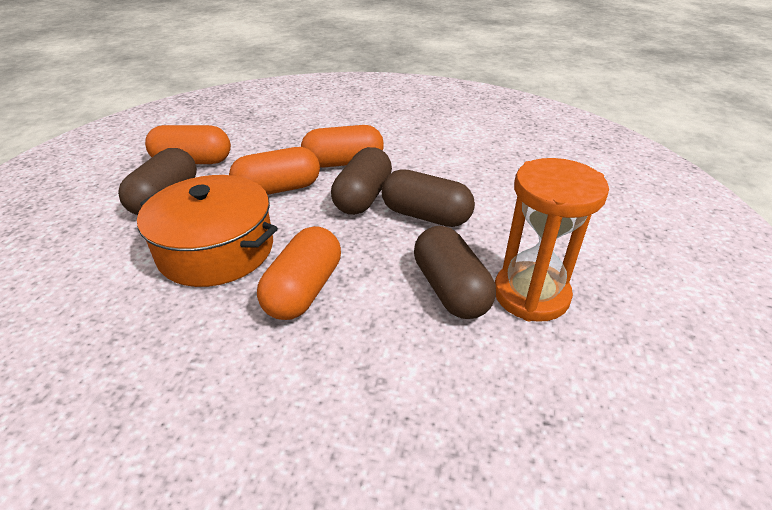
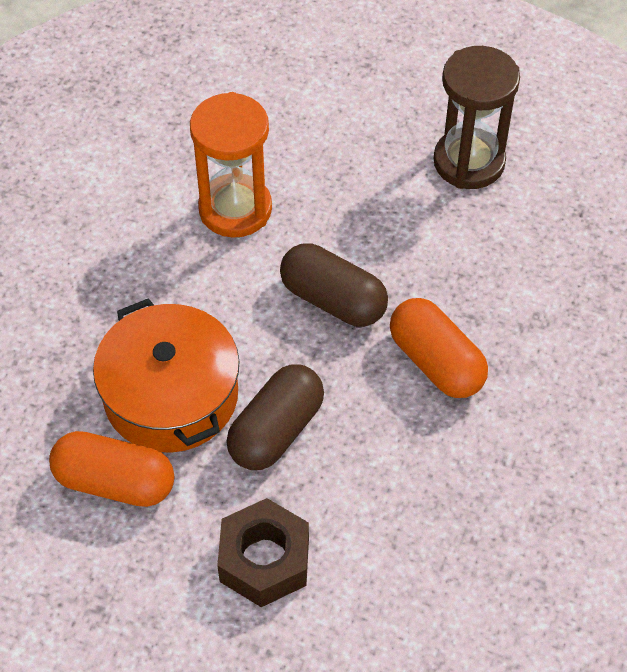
brown capsule: 4 -> 2
brown hourglass: 0 -> 1
brown nut: 0 -> 1
orange capsule: 4 -> 2

